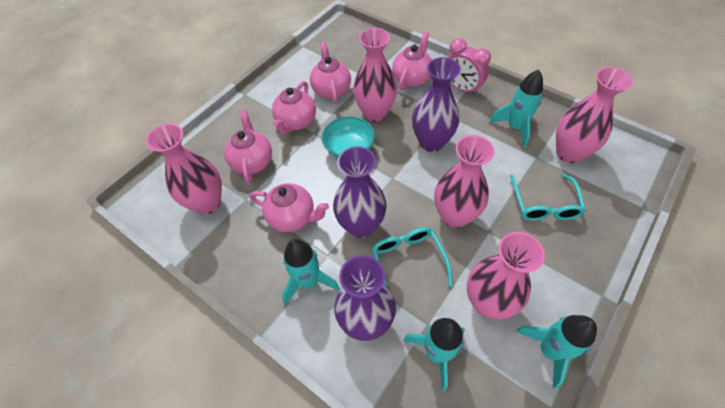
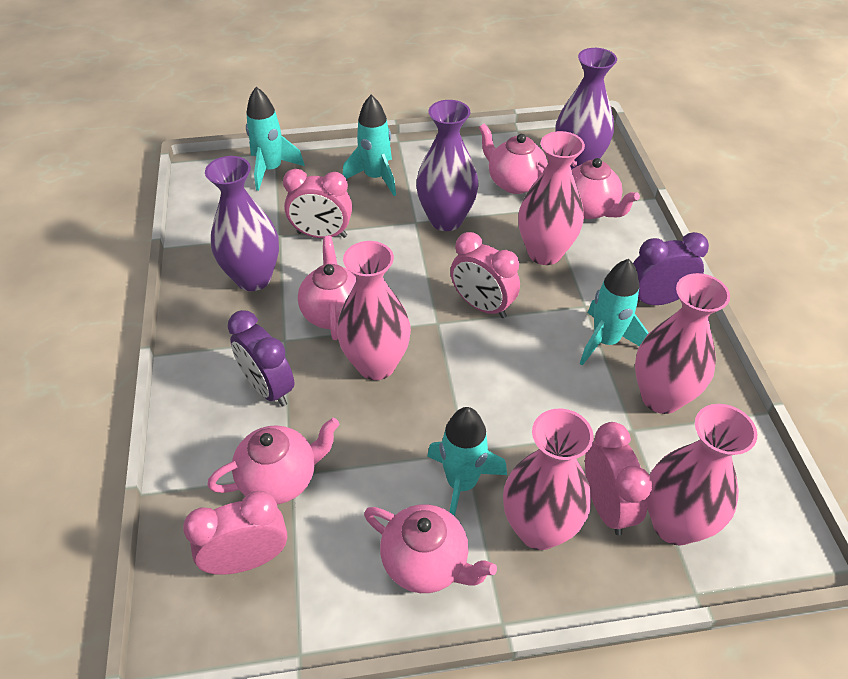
pink clock: 1 -> 4
purple clock: 0 -> 2
turquoise bowl: 1 -> 0
turquoise glasses: 2 -> 0

